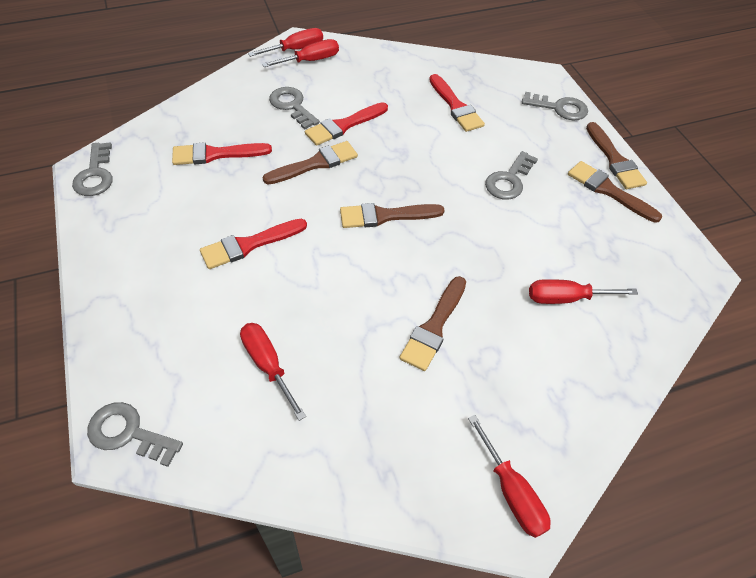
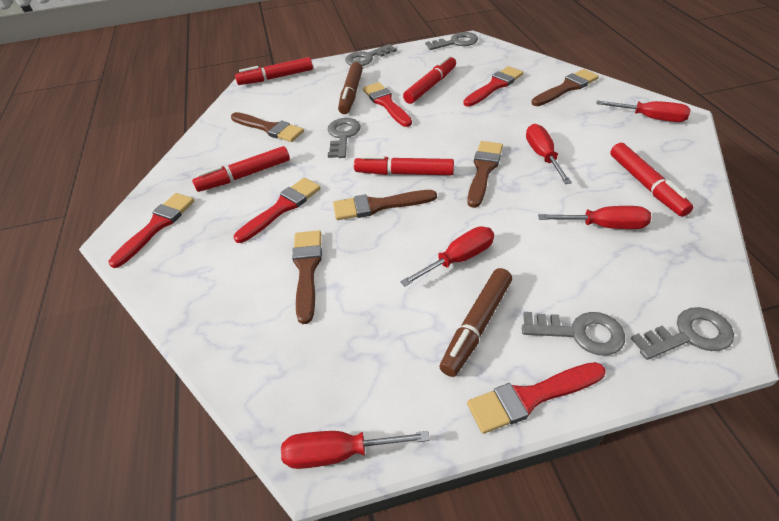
brown marker: 0 -> 2
red brush: 4 -> 5
red marker: 0 -> 5

